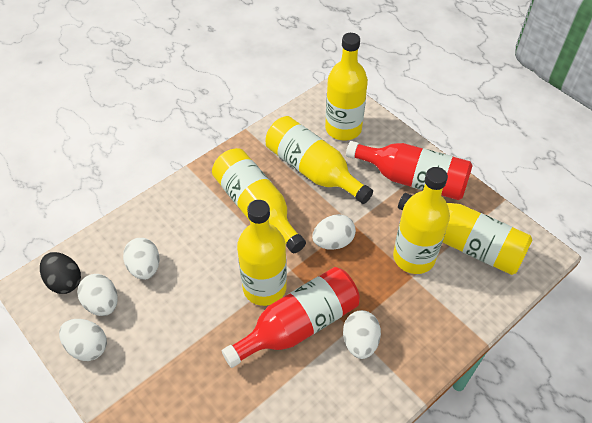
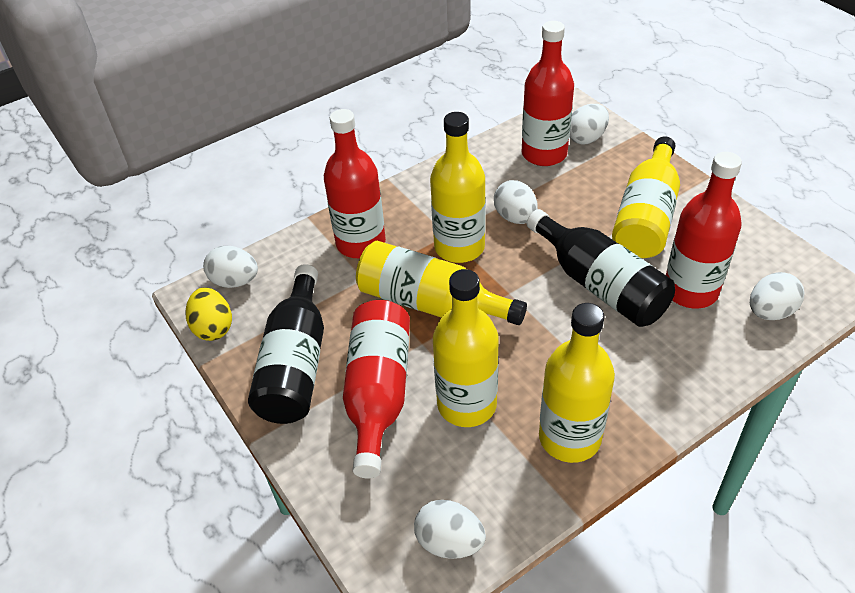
black bottle: 0 -> 2
black egg: 1 -> 0
red bottle: 2 -> 4
yellow bottle: 6 -> 5
yellow egg: 0 -> 1

